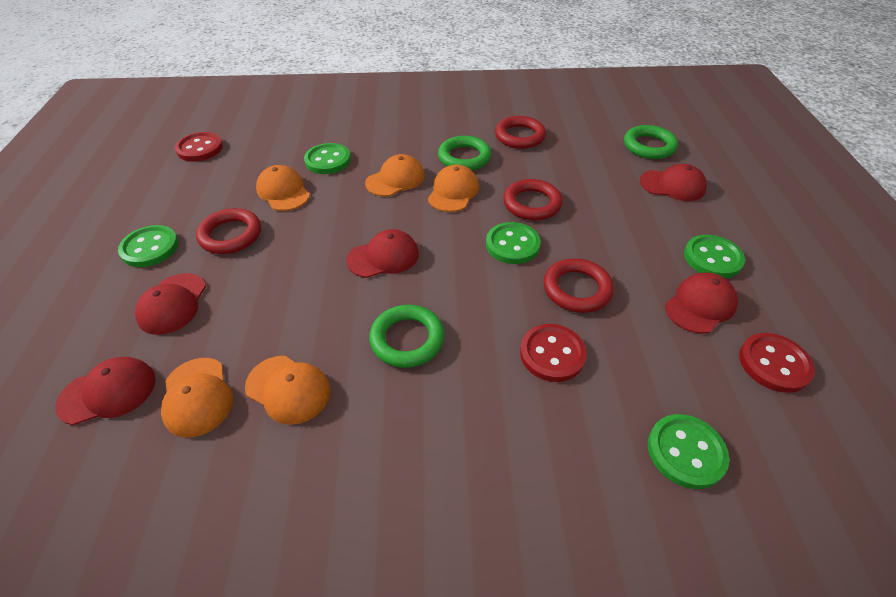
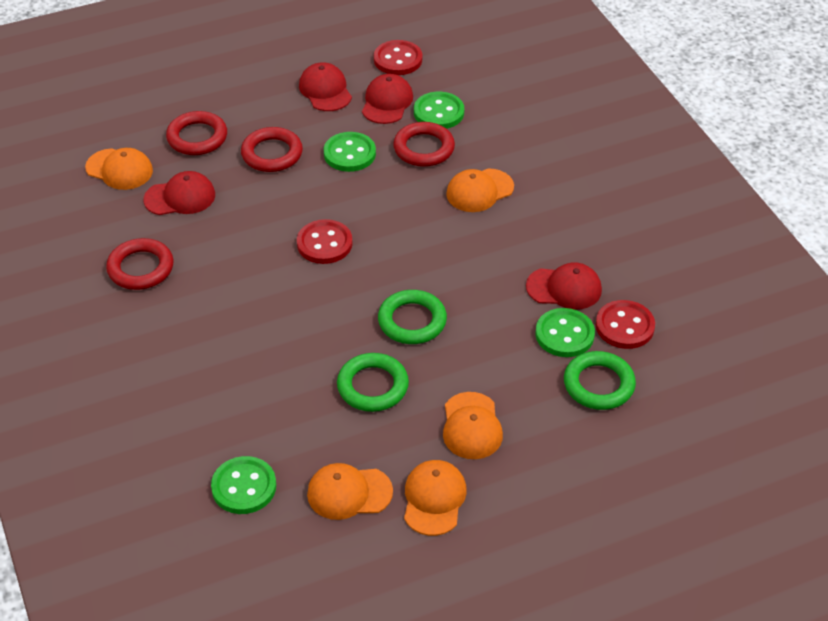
green button: 5 -> 4
red cap: 5 -> 4

